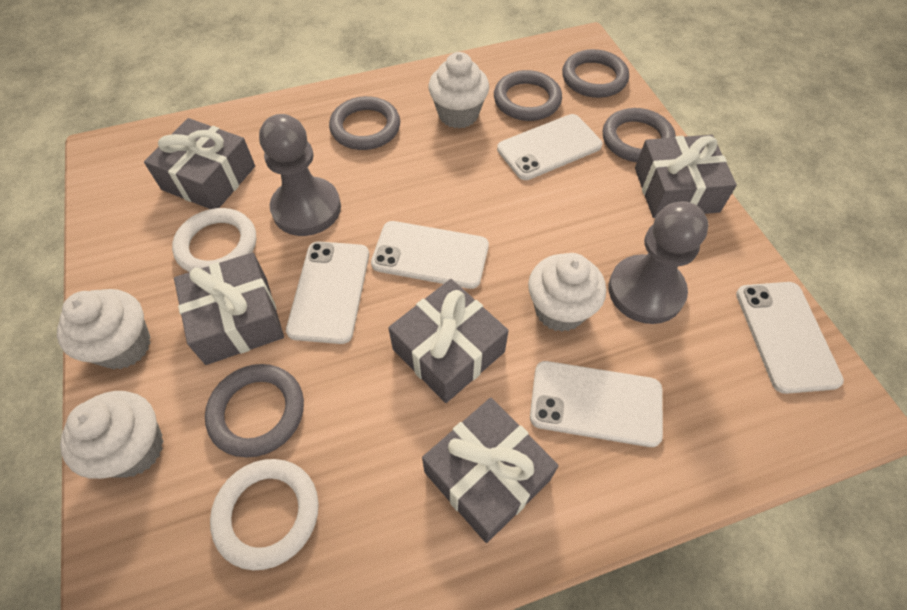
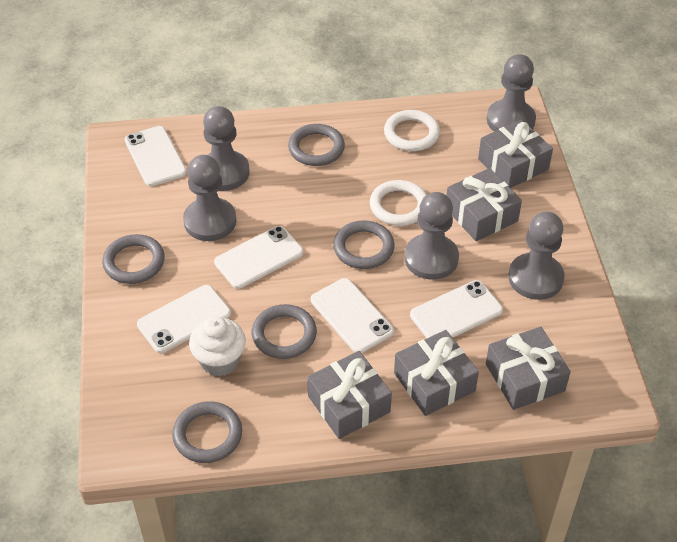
grey pawn: 2 -> 5
white cupcake: 4 -> 1

